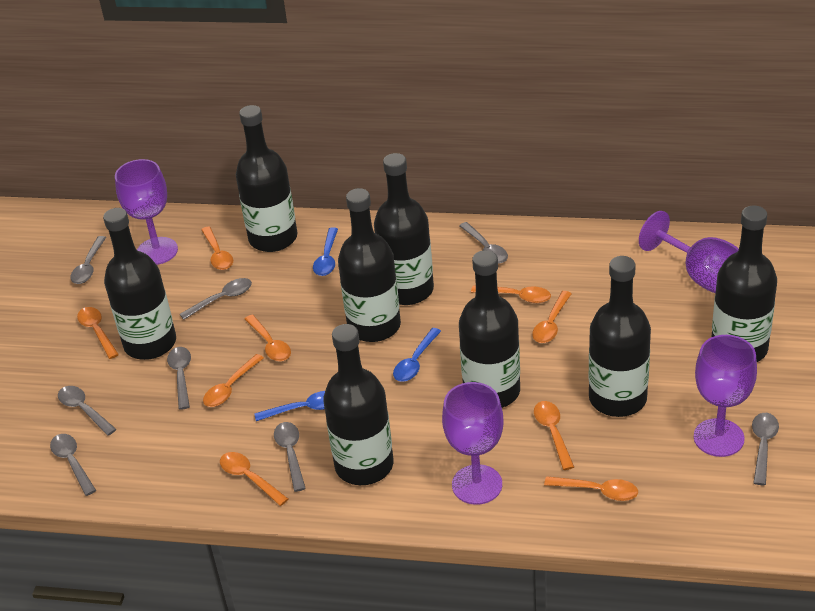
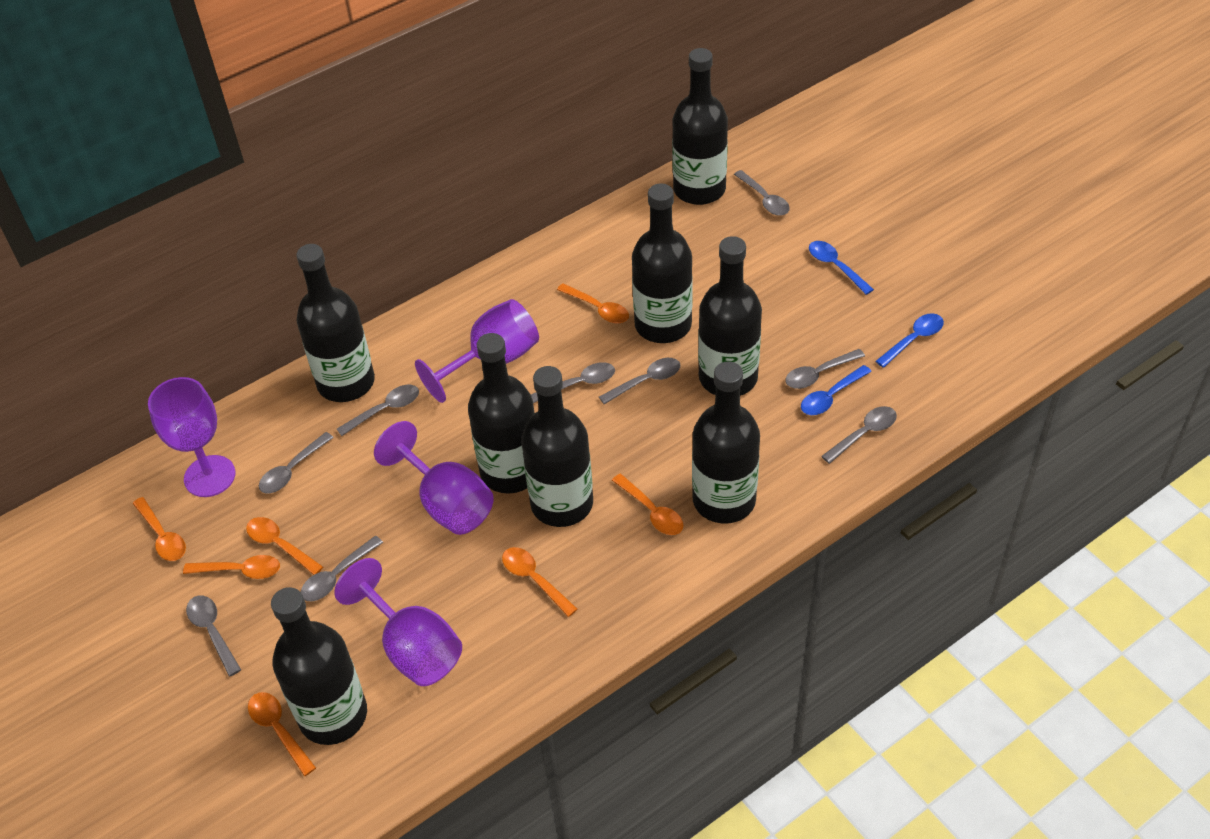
grey spoon: 8 -> 9
orange spoon: 9 -> 7

